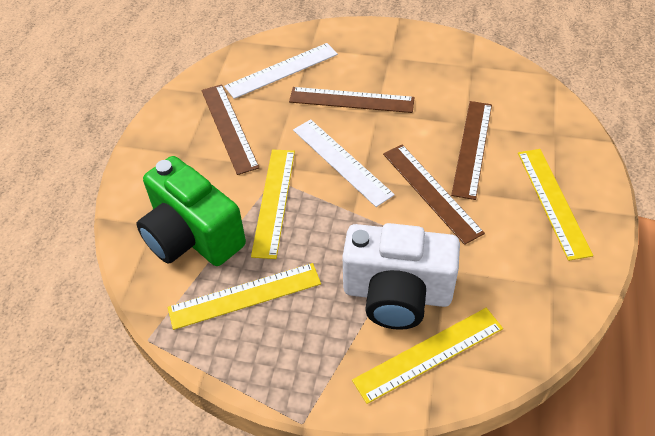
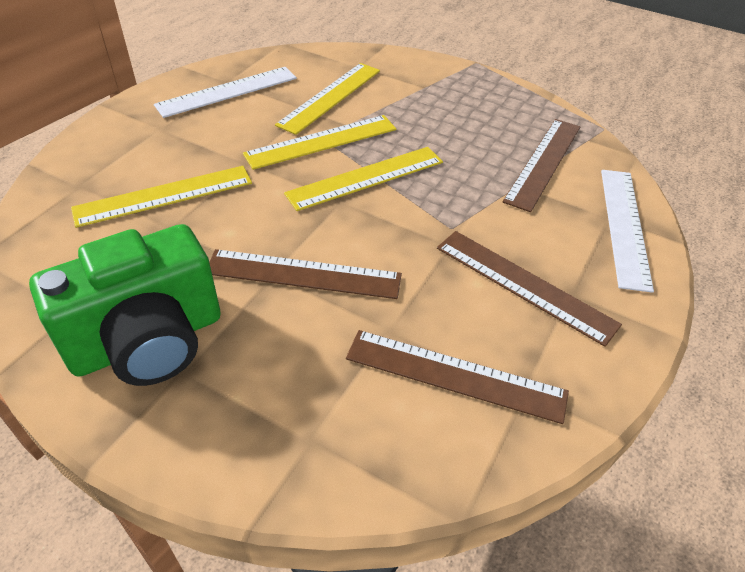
white camera: 1 -> 0

